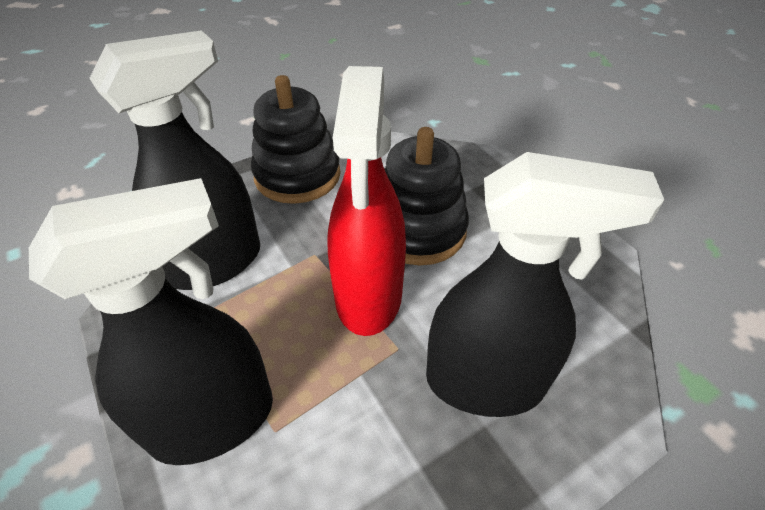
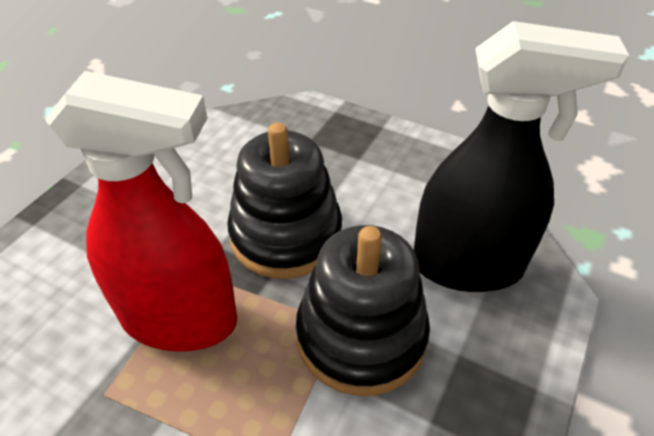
black spray bottle: 3 -> 1

